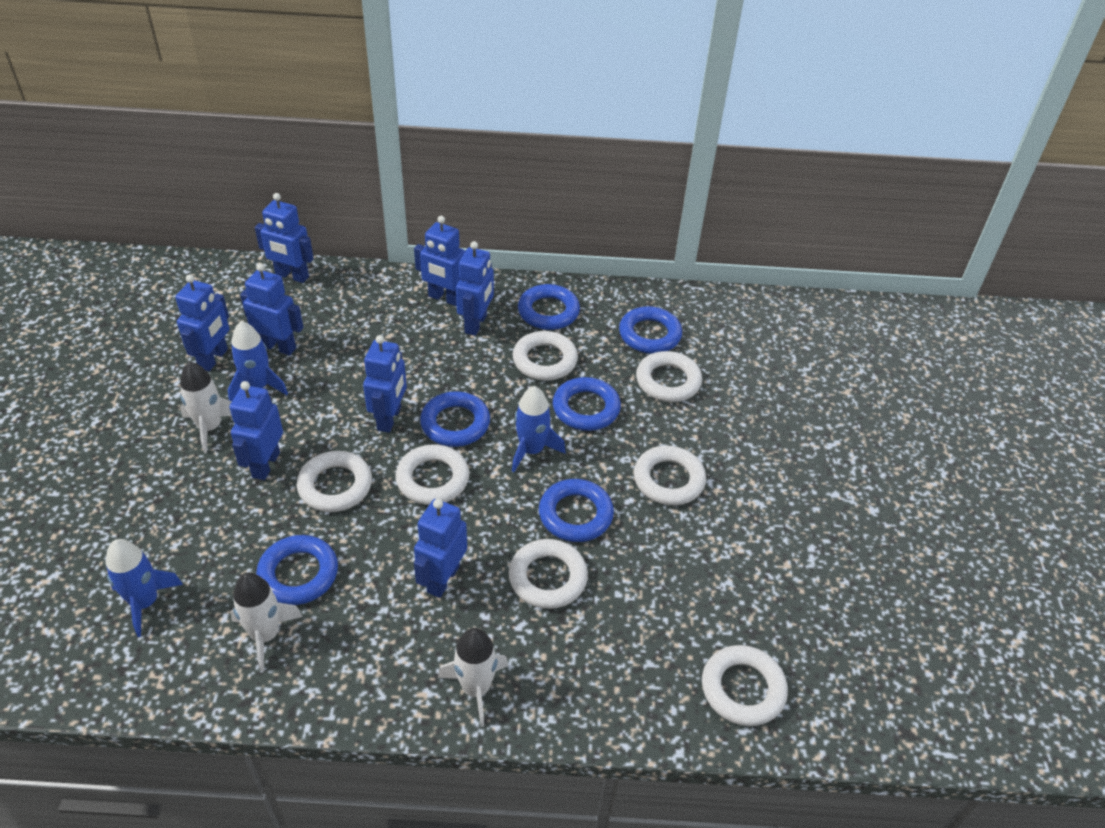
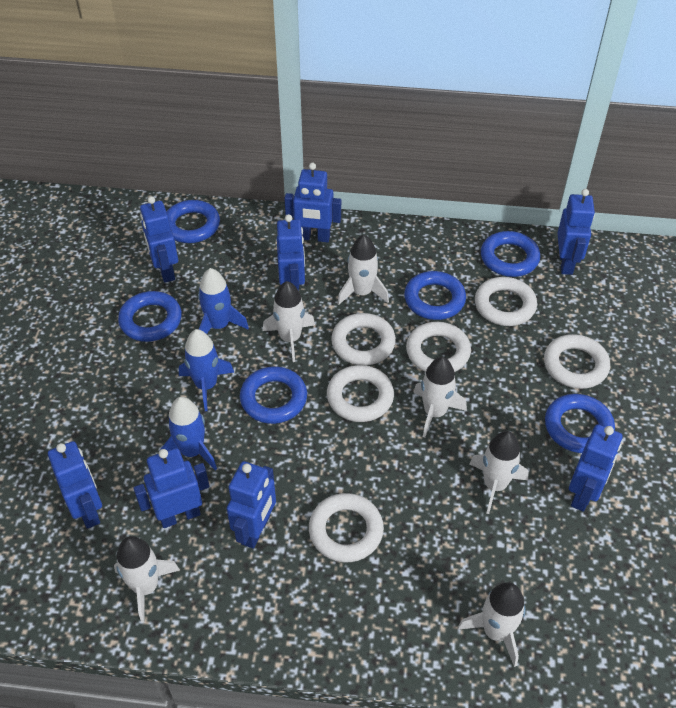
white ring: 7 -> 6
white rocket: 3 -> 6

